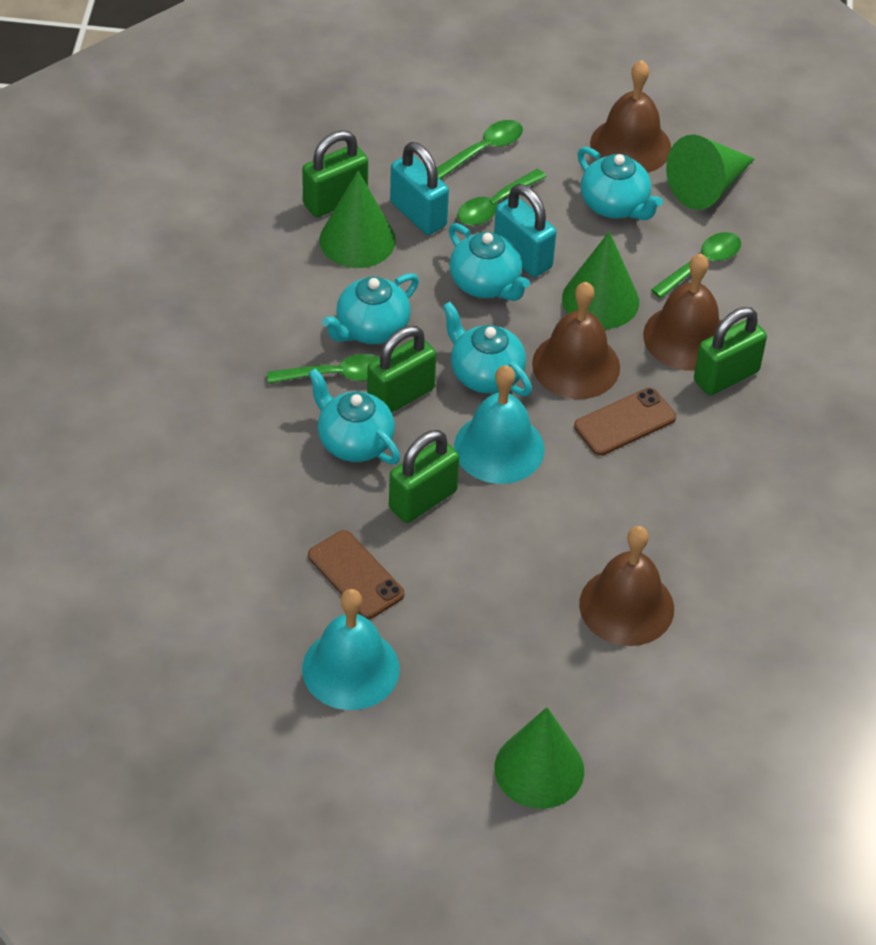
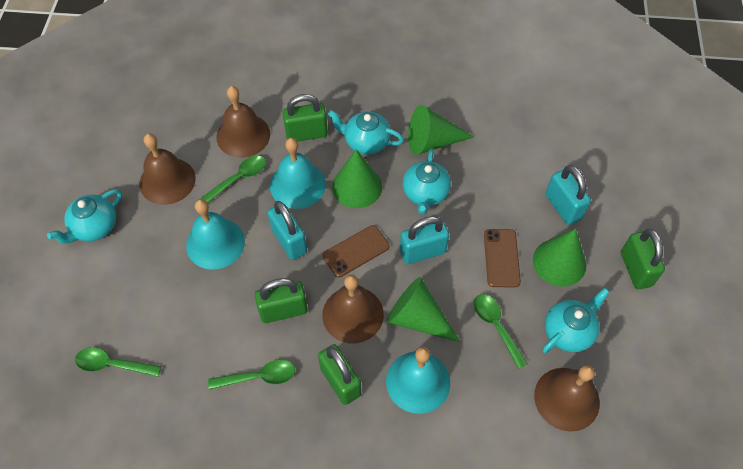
turquoise bell: 2 -> 3
turquoise padlock: 2 -> 3
turquoise teapot: 5 -> 4

